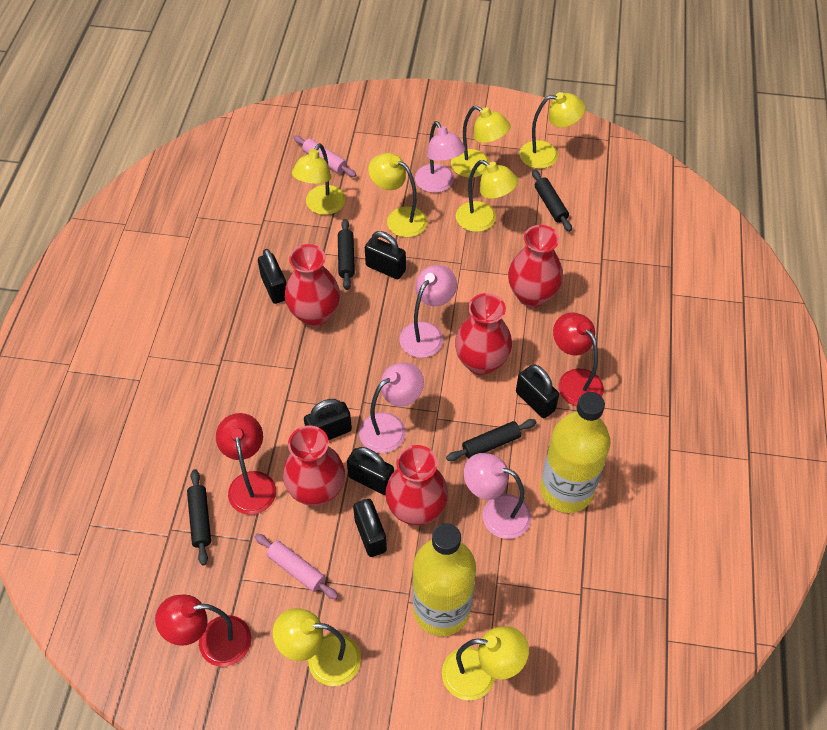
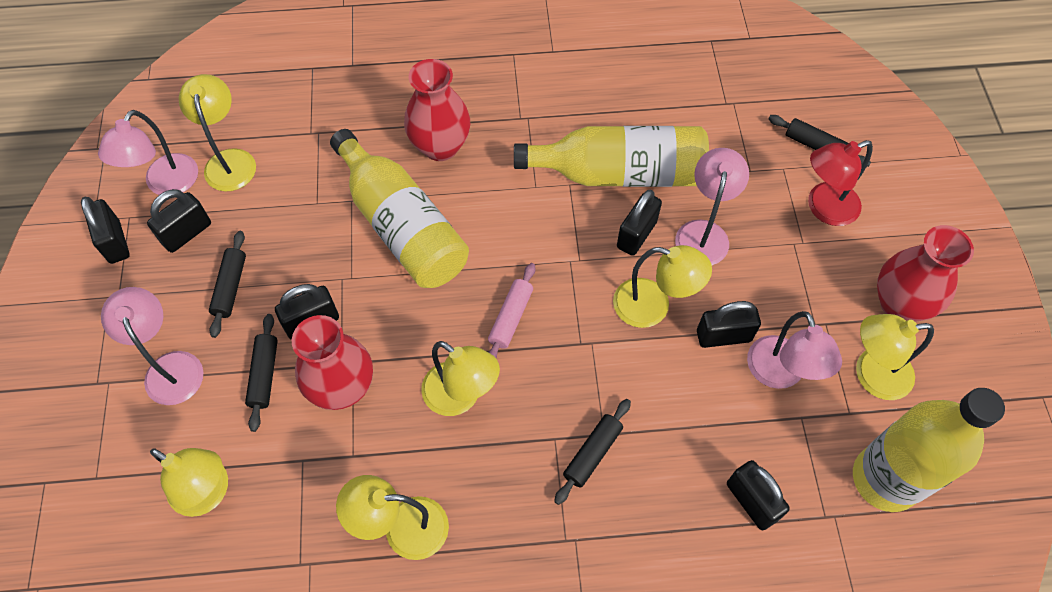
pink rolling pin: 2 -> 1
red lamp: 3 -> 1
red vase: 5 -> 3
yellow bottle: 2 -> 3
yellow lamp: 7 -> 6

